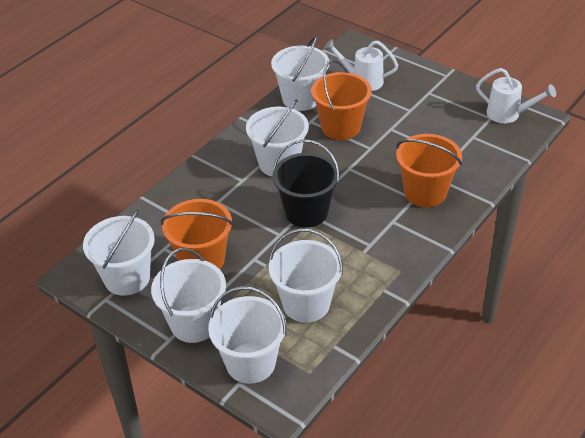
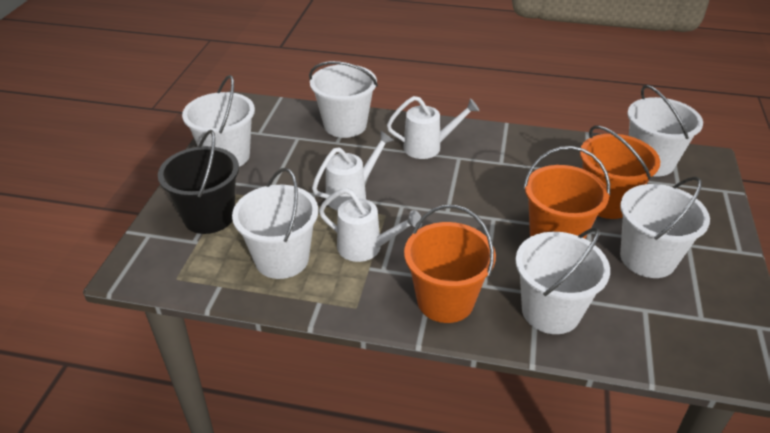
white watering can: 2 -> 3

